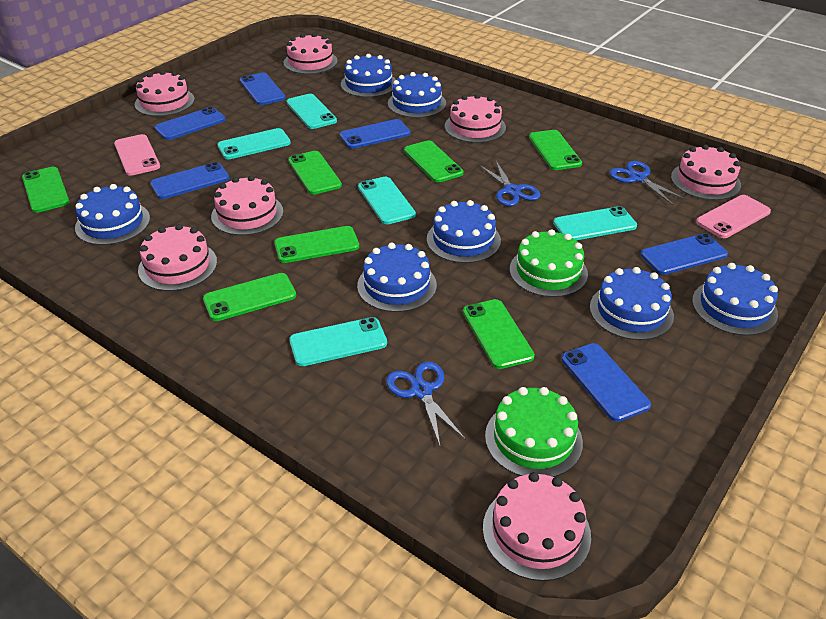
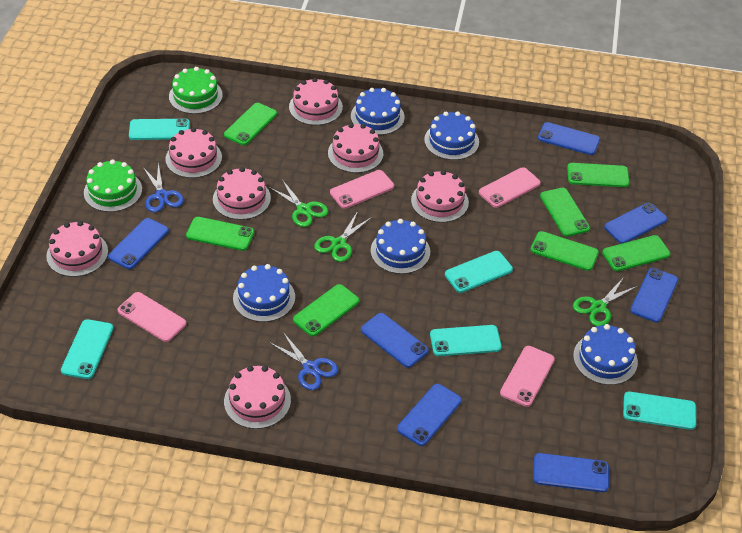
blue cake: 7 -> 5
blue phone: 6 -> 7
blue scissors: 3 -> 2
green scissors: 0 -> 3
pink phone: 2 -> 4

